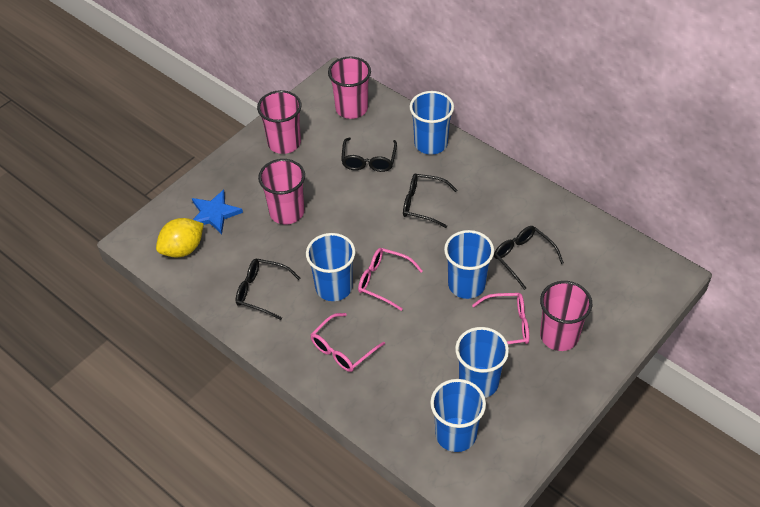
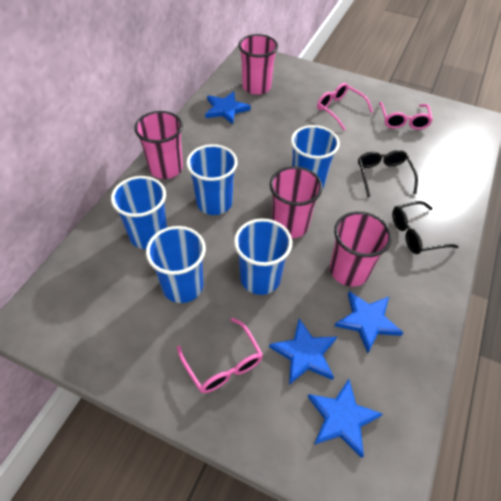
black glasses: 4 -> 2
blue star: 1 -> 4
yellow lemon: 1 -> 0

